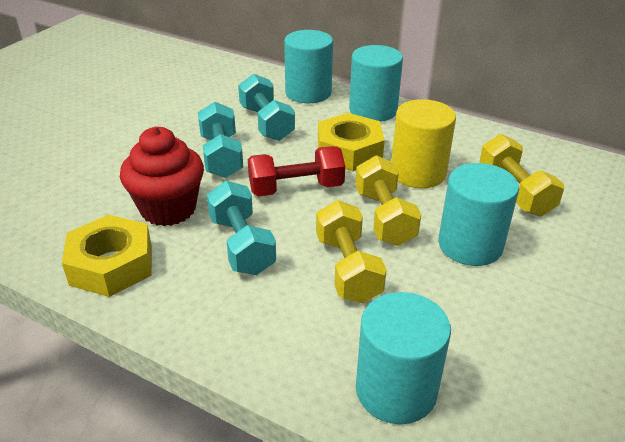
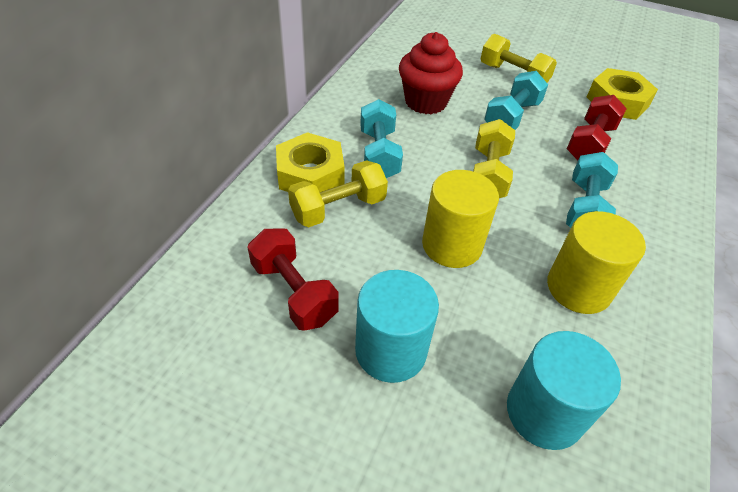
red dumbbell: 1 -> 2
turquoise cylinder: 4 -> 2
yellow cylinder: 1 -> 2

